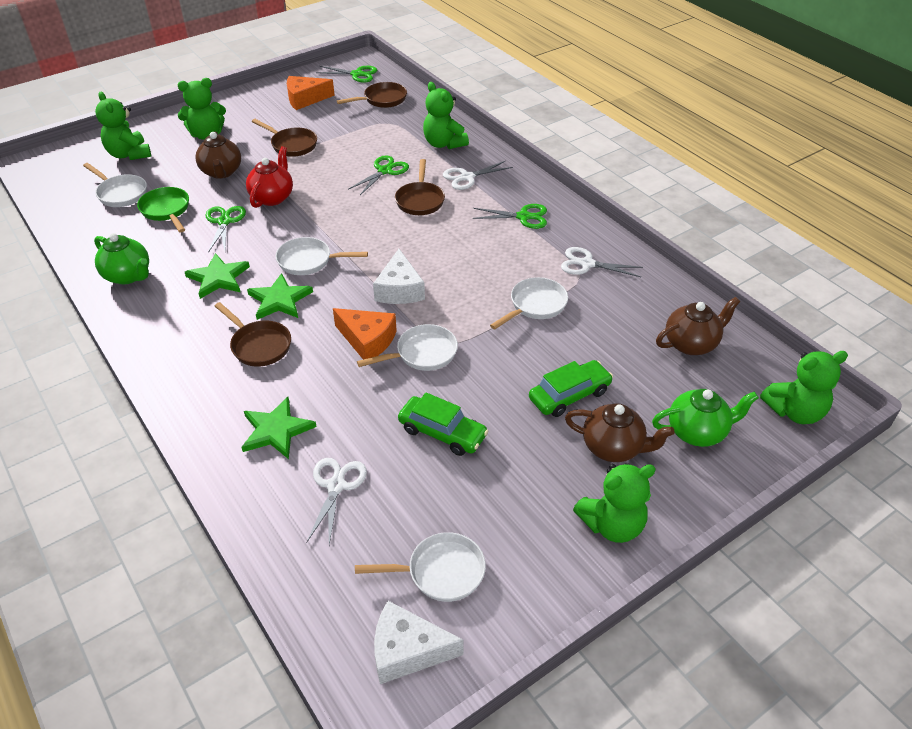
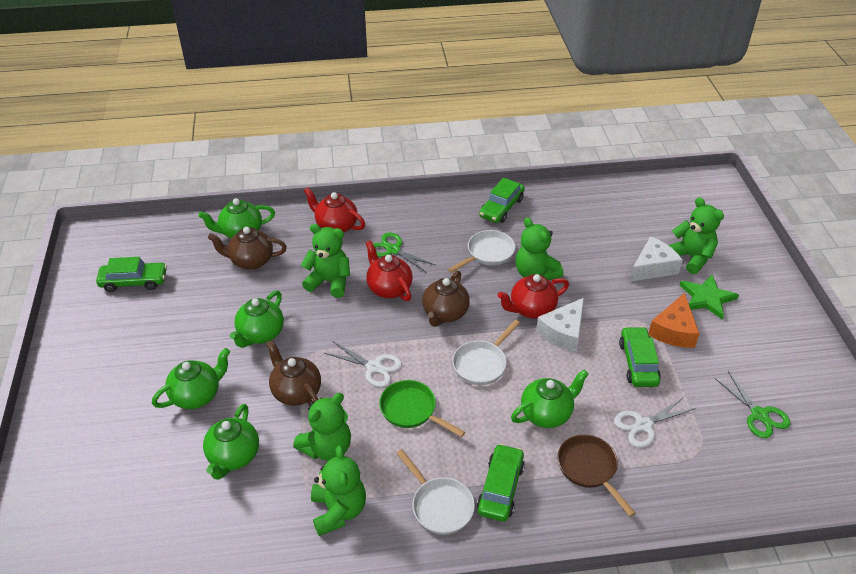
brown pan: 4 -> 1
green car: 2 -> 4
green scissors: 4 -> 2
green star: 3 -> 1
green teapot: 2 -> 5
orange cheese: 2 -> 1
red teapot: 1 -> 3
white pan: 5 -> 3
white scissors: 3 -> 2

